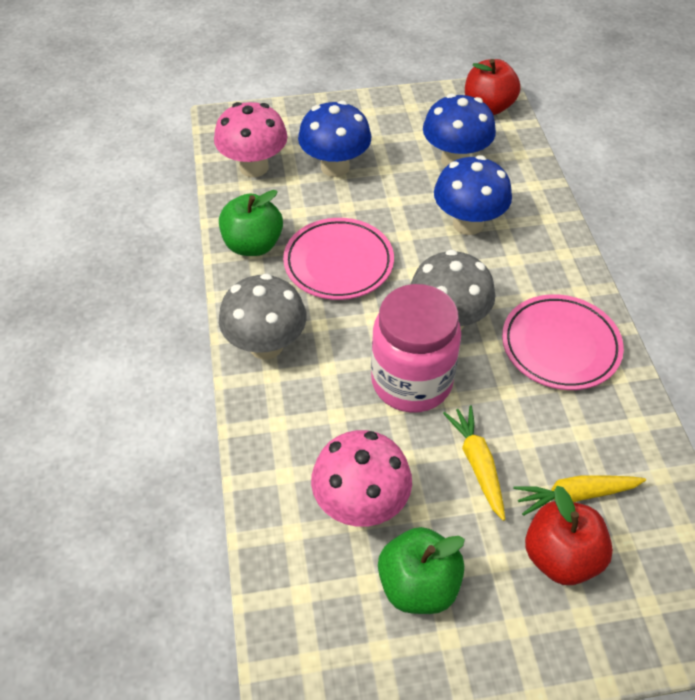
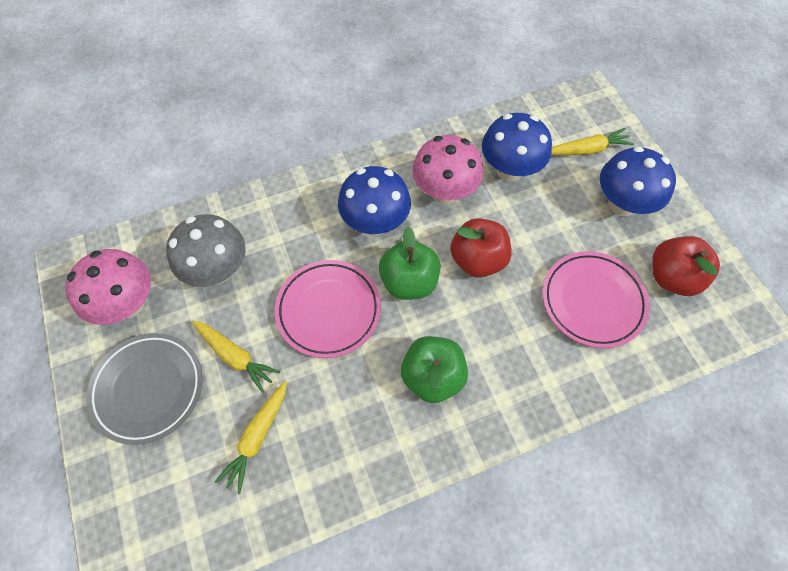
grey mushroom: 2 -> 1
grey plate: 0 -> 1
pink jar: 1 -> 0
yellow carrot: 2 -> 3

